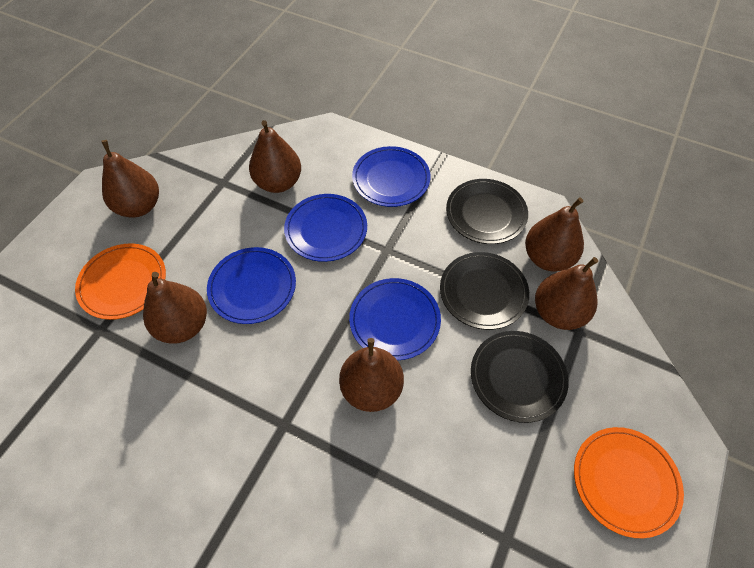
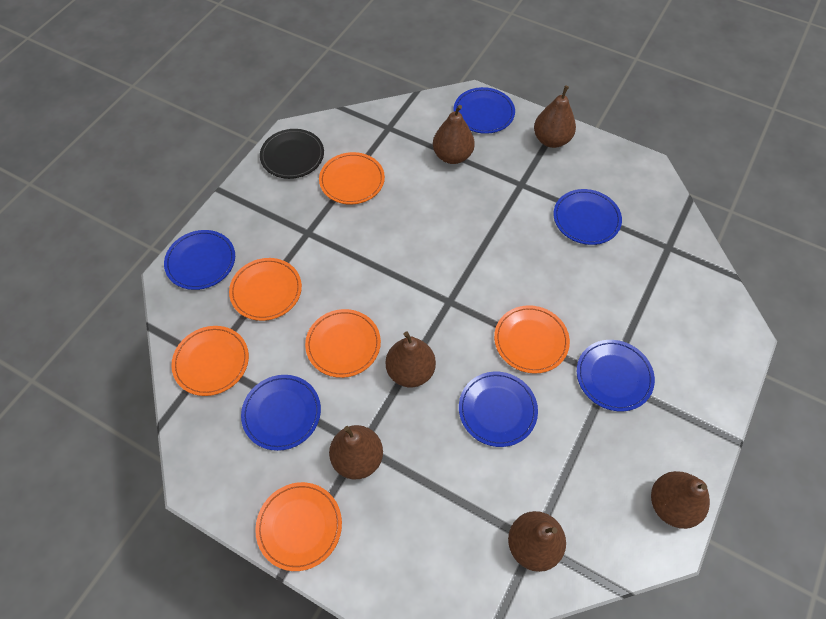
black plate: 3 -> 1
blue plate: 4 -> 6
orange plate: 2 -> 6

